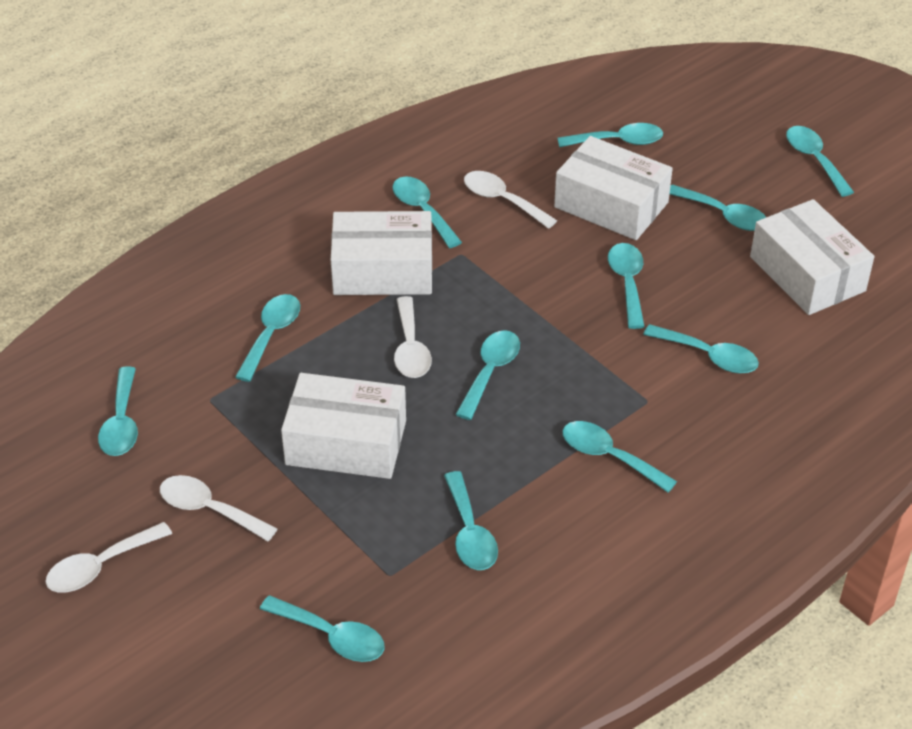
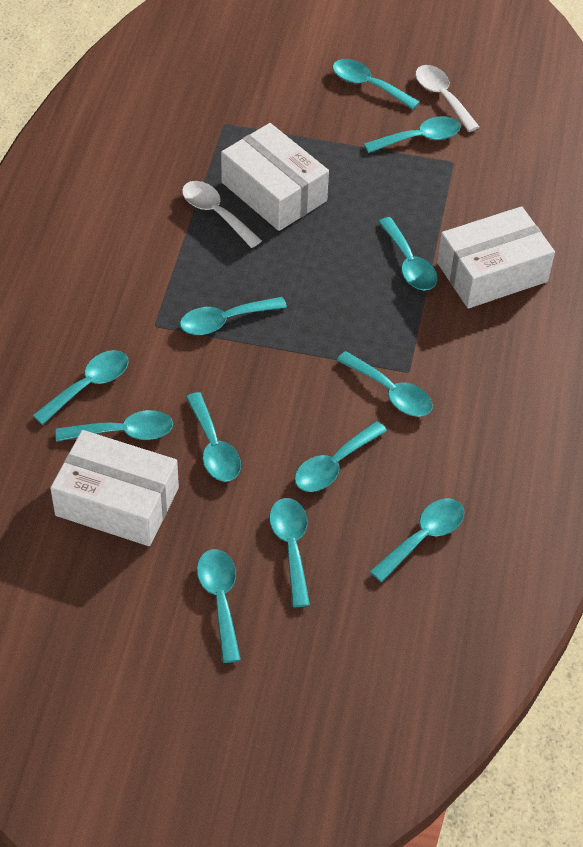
white box: 4 -> 3
white spoon: 4 -> 2

